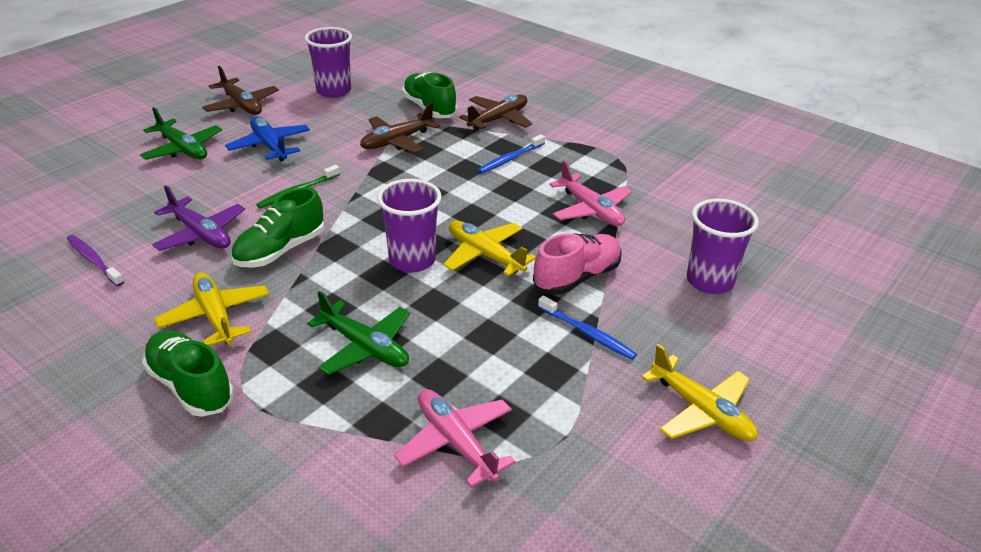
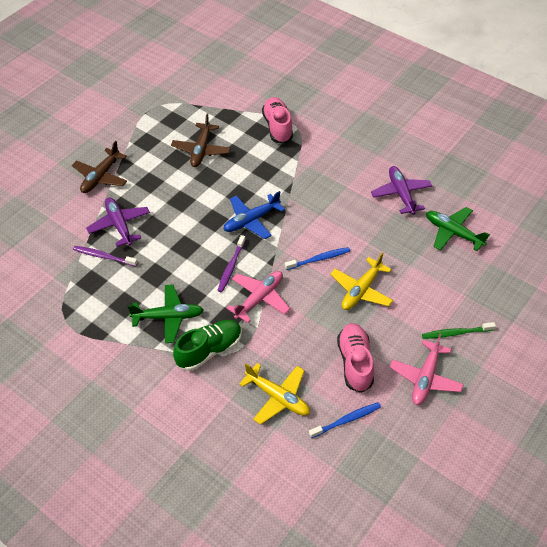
brown plane: 3 -> 2
green shoe: 3 -> 1
pink shoe: 1 -> 2
purple cup: 3 -> 0
purple plane: 1 -> 2
purple toothbrush: 1 -> 2
yellow plane: 3 -> 2

